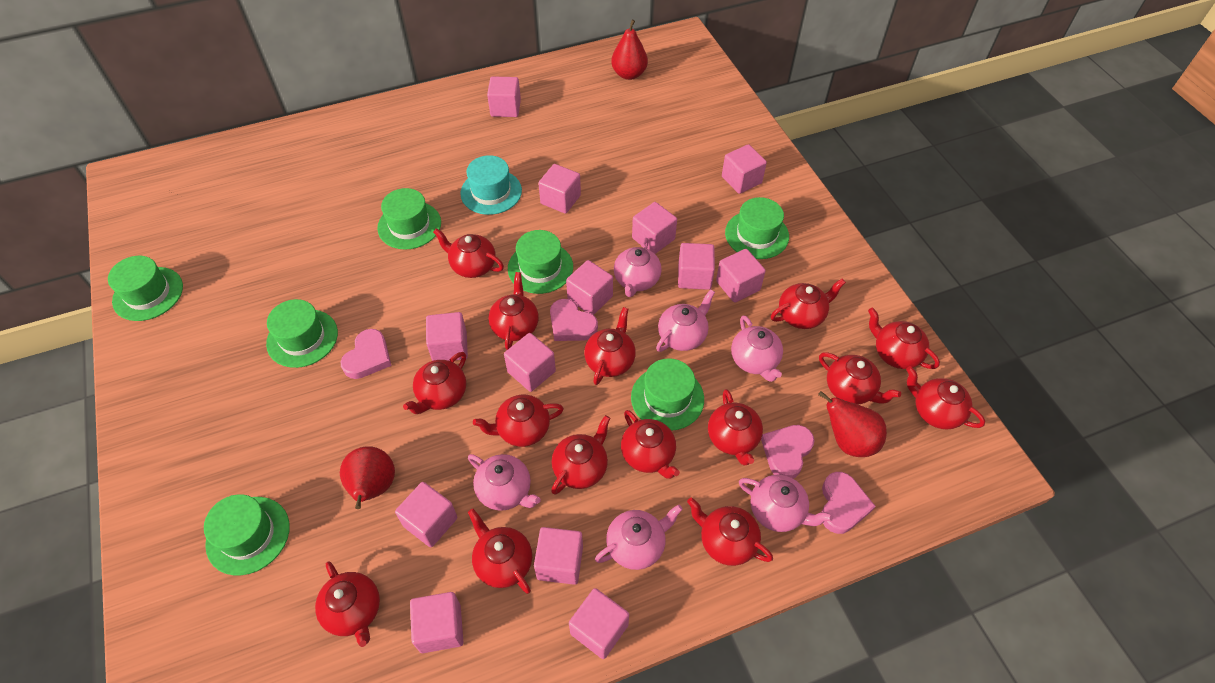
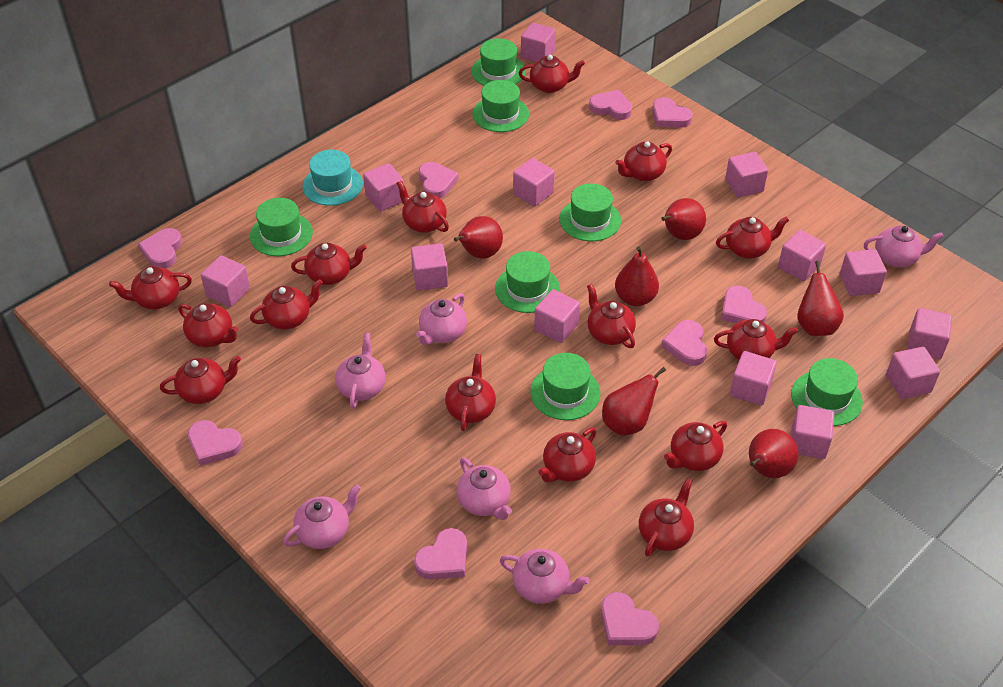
pink heart: 4 -> 9
red pear: 3 -> 6

